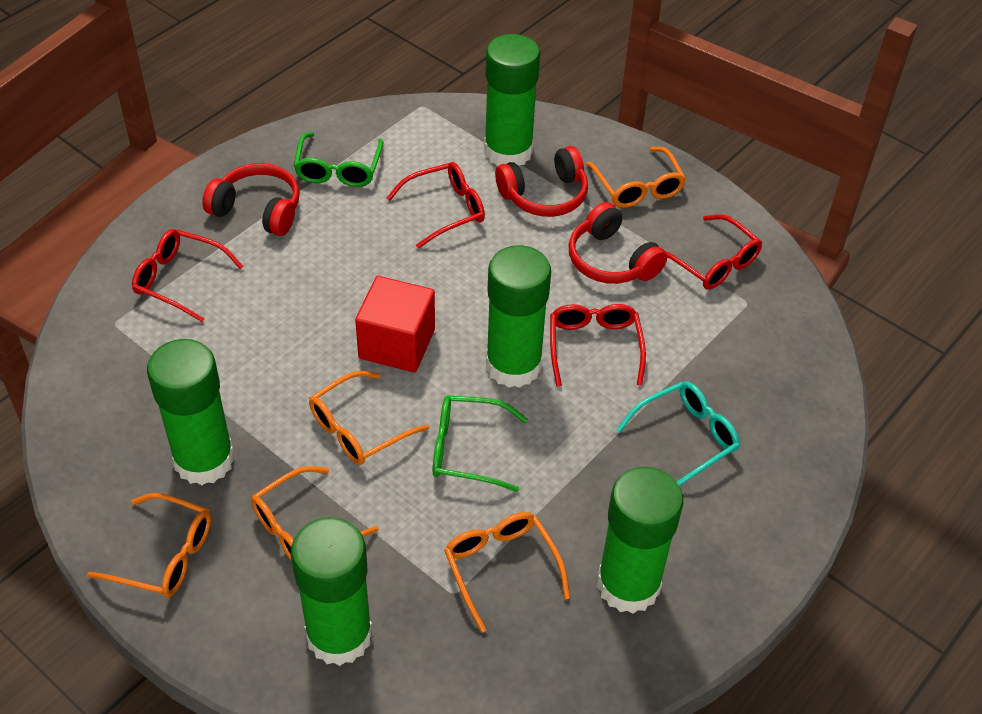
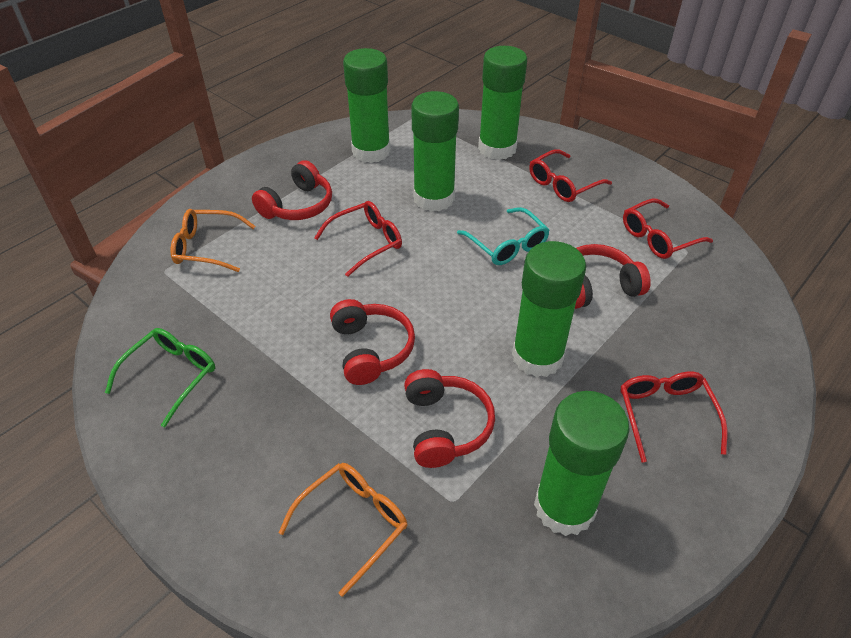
green glasses: 2 -> 1
orange glasses: 5 -> 2
red cube: 1 -> 0
red headphones: 3 -> 4

